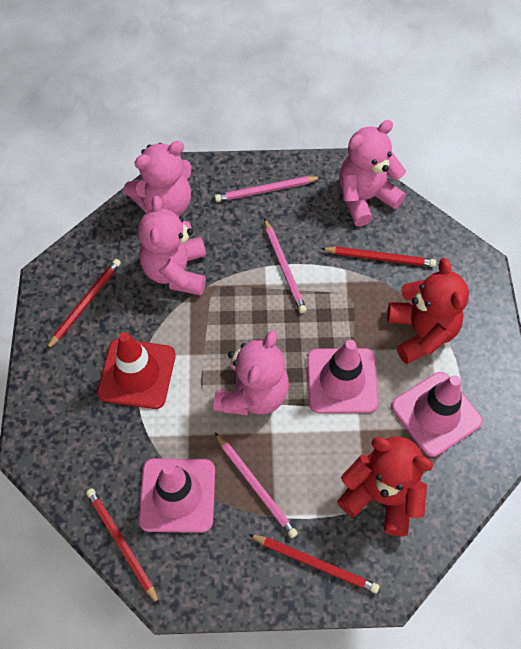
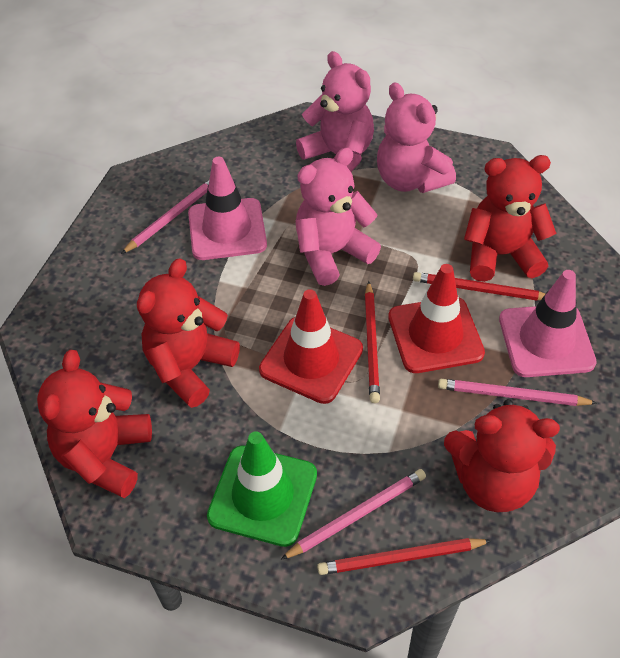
green traffic cone: 0 -> 1
pink teddy bear: 4 -> 3
pink traffic cone: 3 -> 2
red pencil: 4 -> 3
red teddy bear: 2 -> 4
red traffic cone: 1 -> 2

